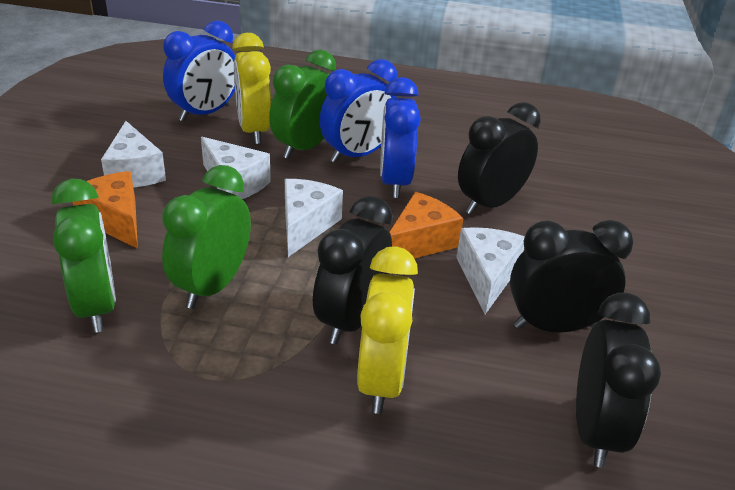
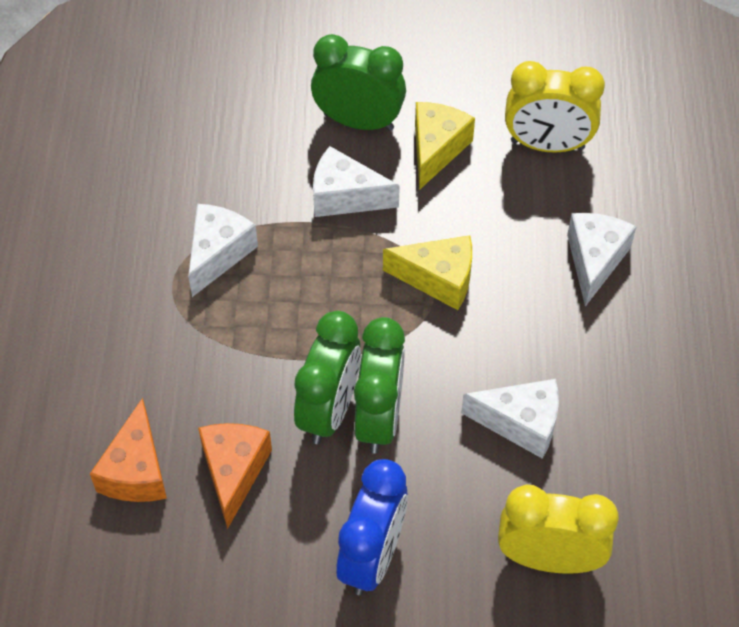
black clock: 4 -> 0
blue clock: 3 -> 1
yellow cheese: 0 -> 2

